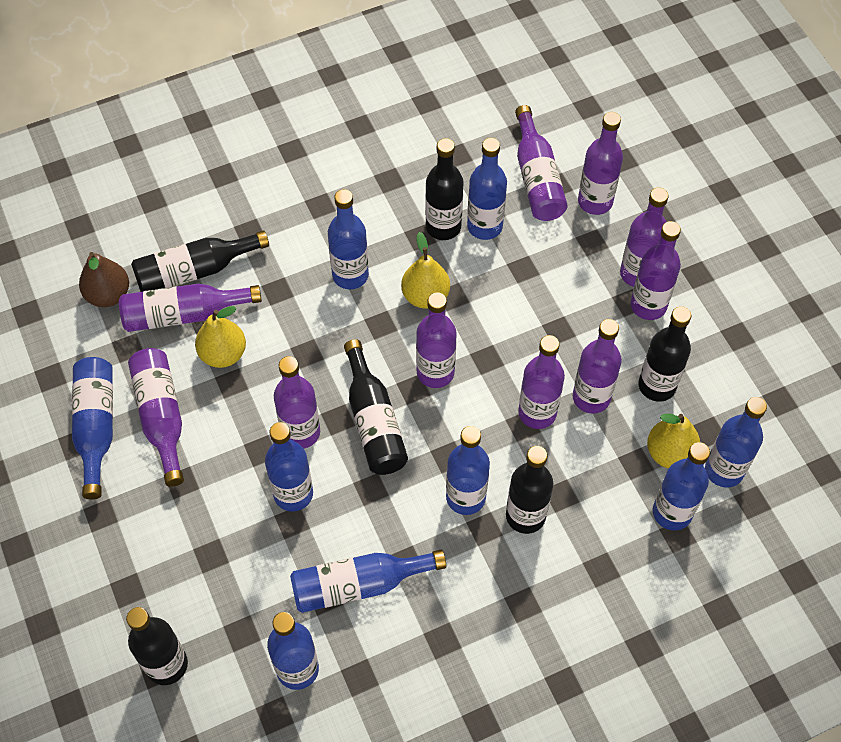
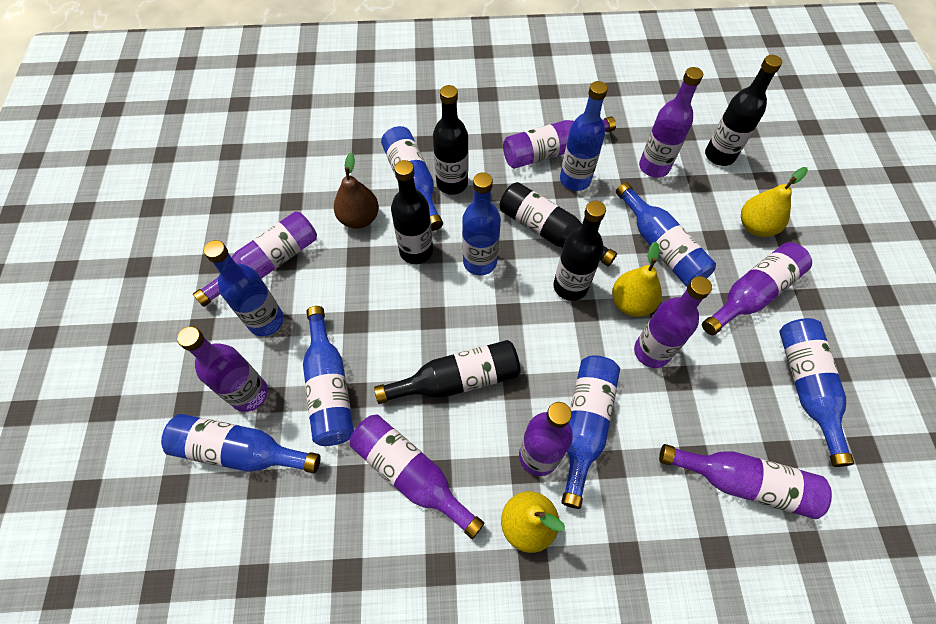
purple bottle: 10 -> 9

